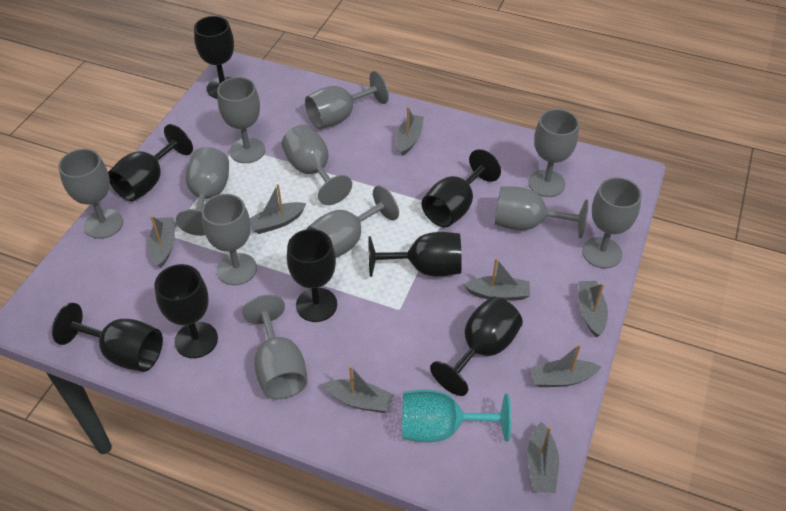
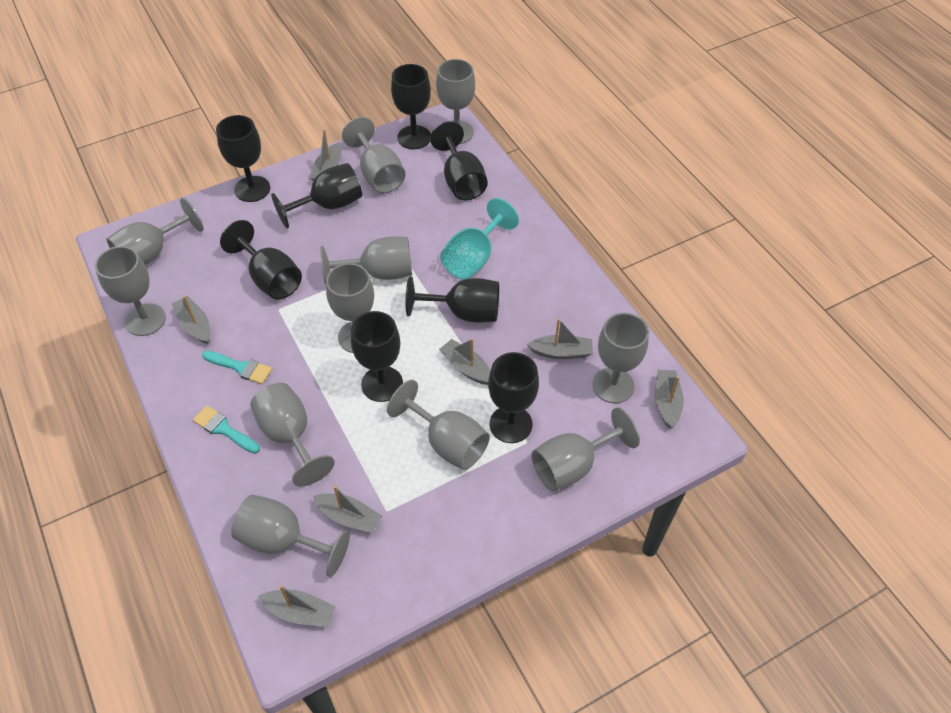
grey boat: 8 -> 7
turquoise brush: 0 -> 2

